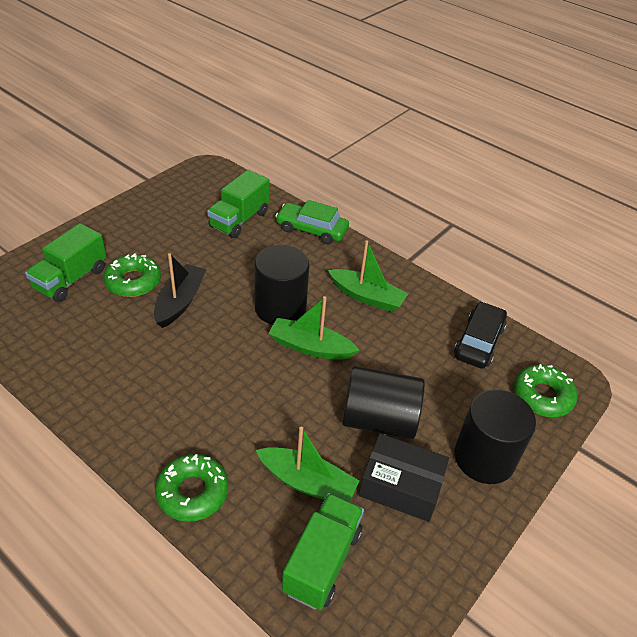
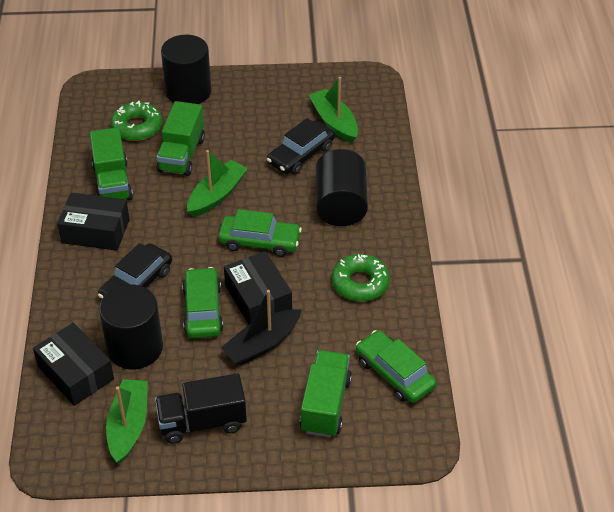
black box: 1 -> 3
black car: 1 -> 2
black truck: 0 -> 1
green car: 1 -> 3
green donut: 3 -> 2

